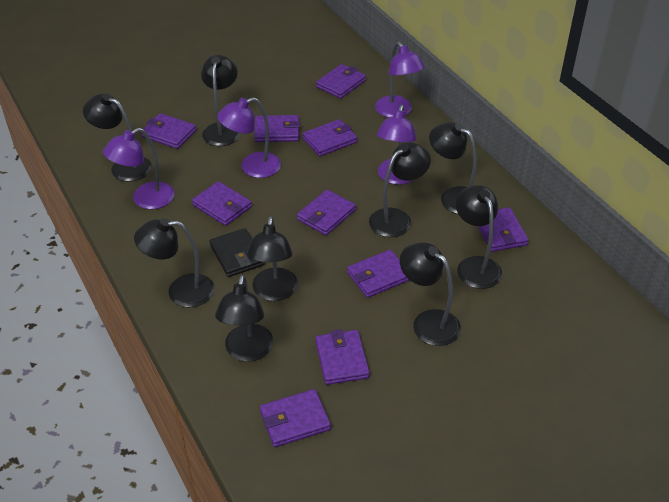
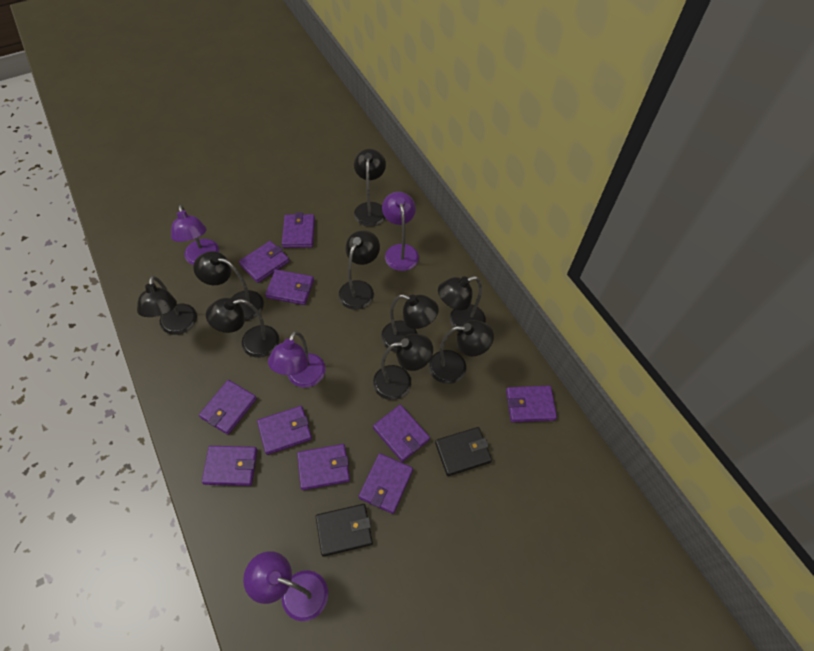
black wallet: 1 -> 2

